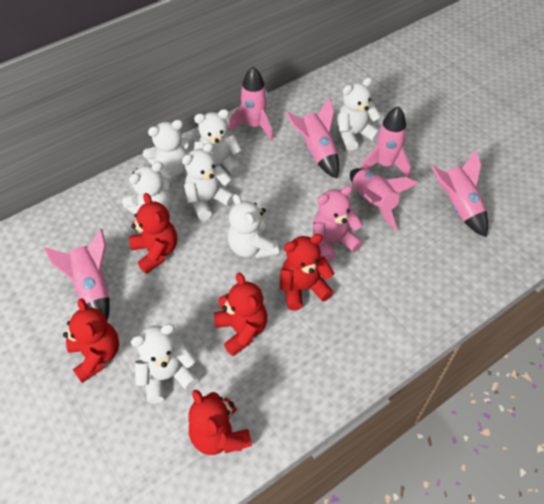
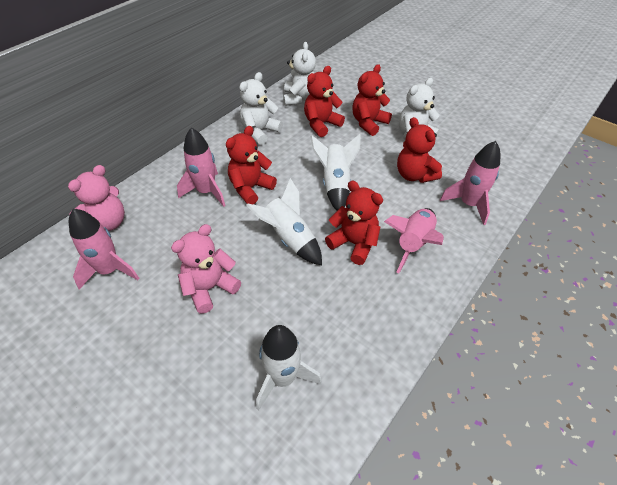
pink rocket: 6 -> 4
pink teddy bear: 1 -> 2
white rocket: 0 -> 3
white teddy bear: 7 -> 3

